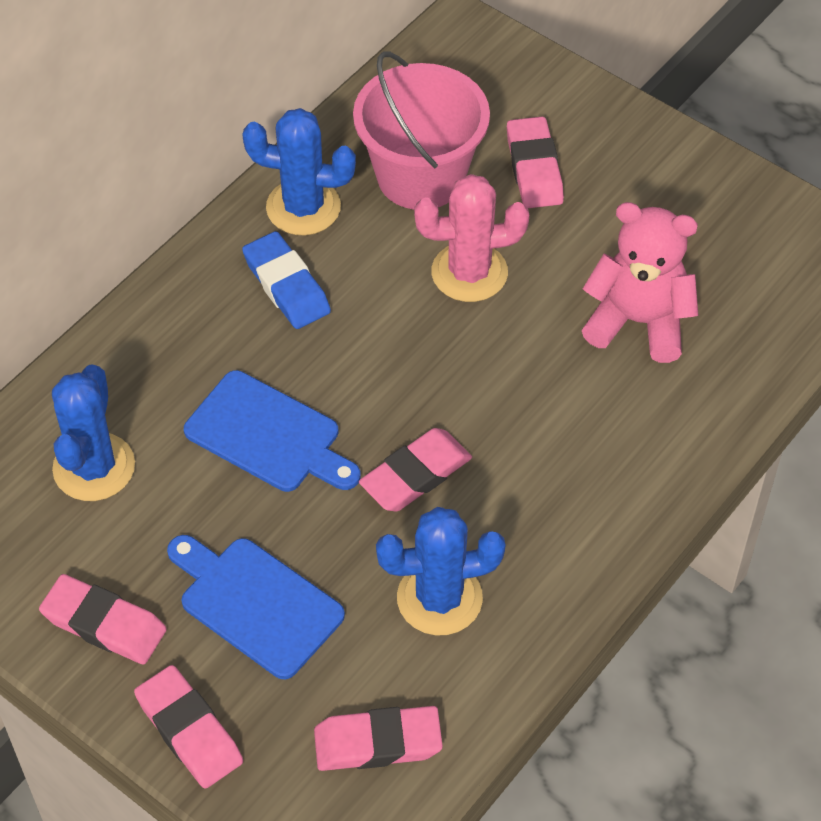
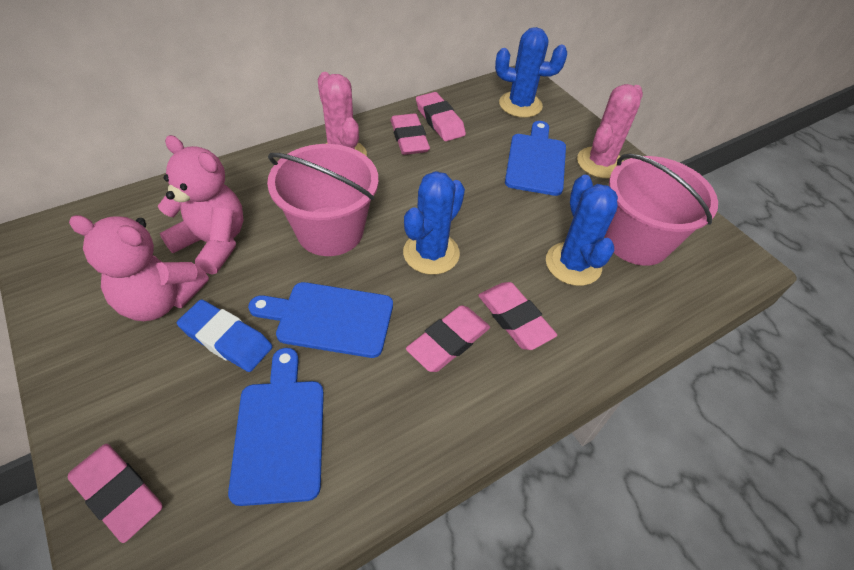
blue cutting board: 2 -> 3
pink bucket: 1 -> 2
pink cactus: 1 -> 2
pink teddy bear: 1 -> 2

